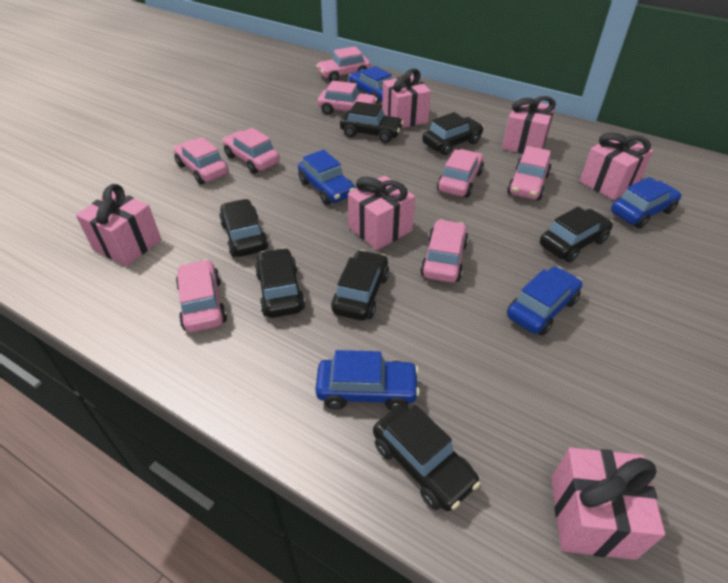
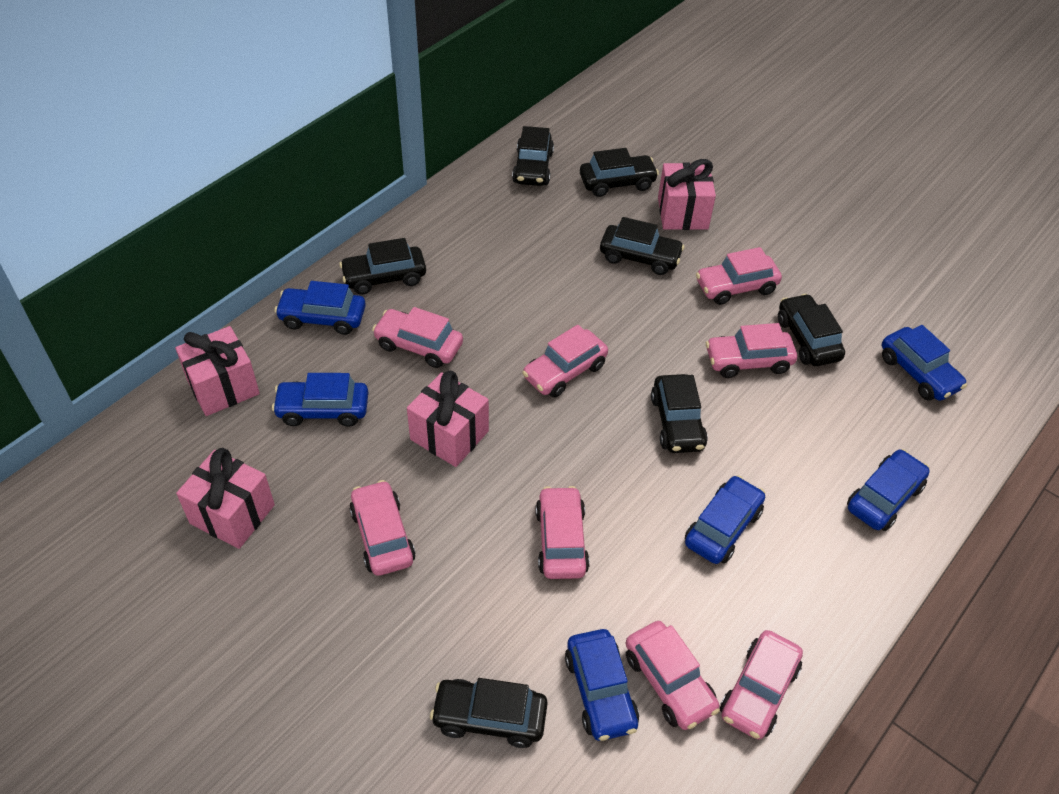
blue car: 5 -> 6
pink gift: 6 -> 4

